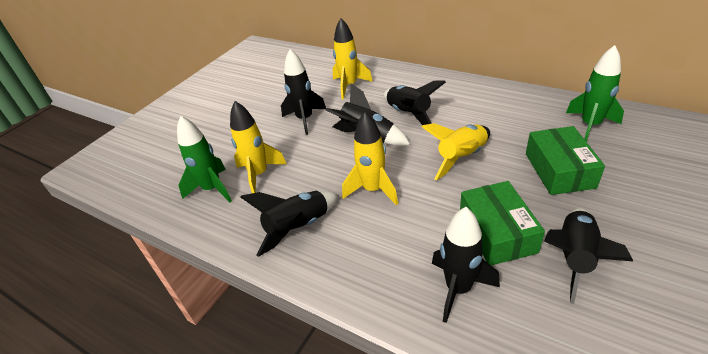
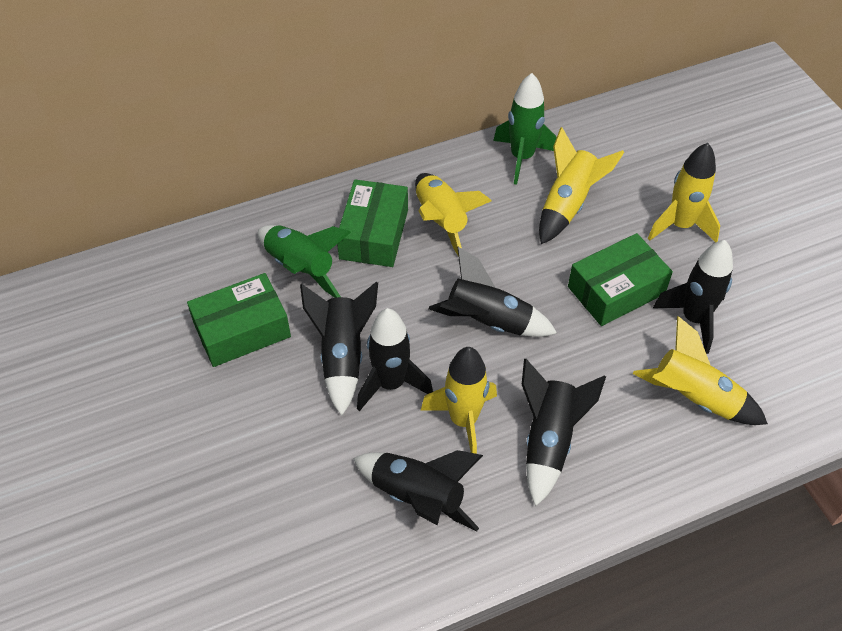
green box: 2 -> 3
yellow rocket: 4 -> 5

